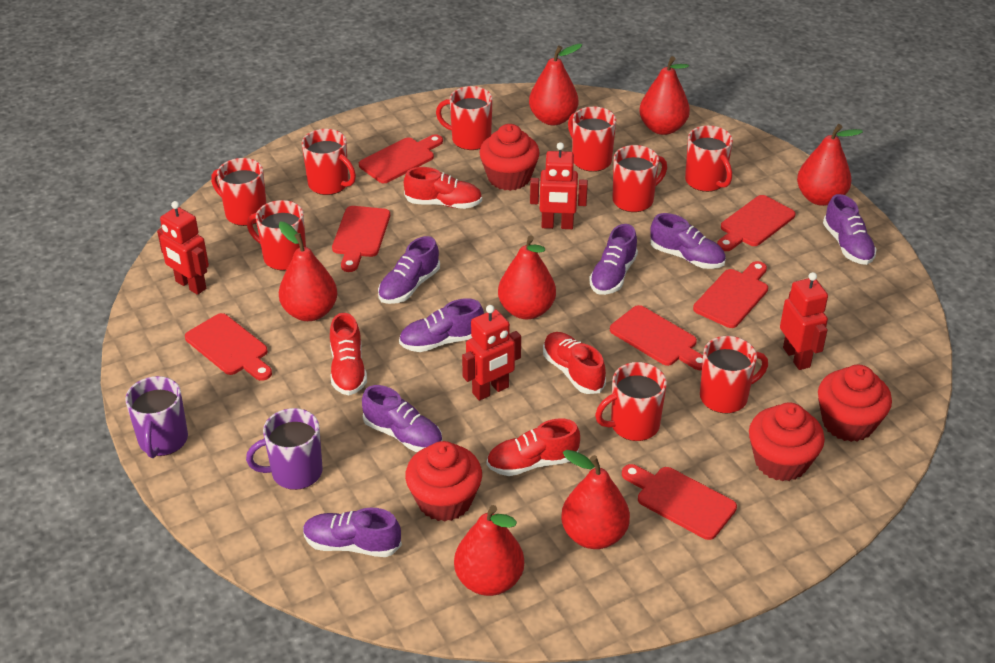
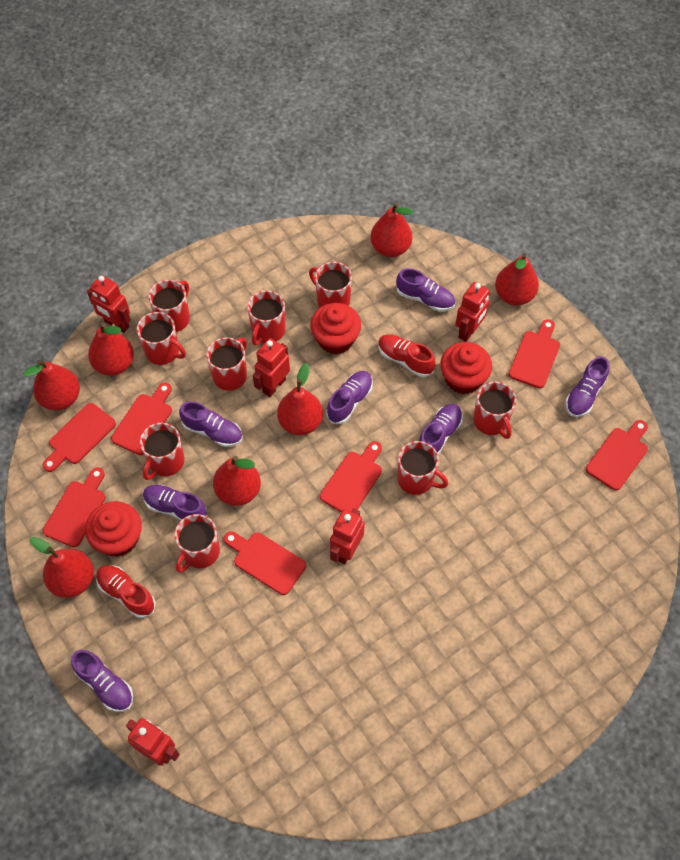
purple mug: 2 -> 0
red cupcake: 4 -> 3
red robot: 4 -> 5
red shoe: 4 -> 2

